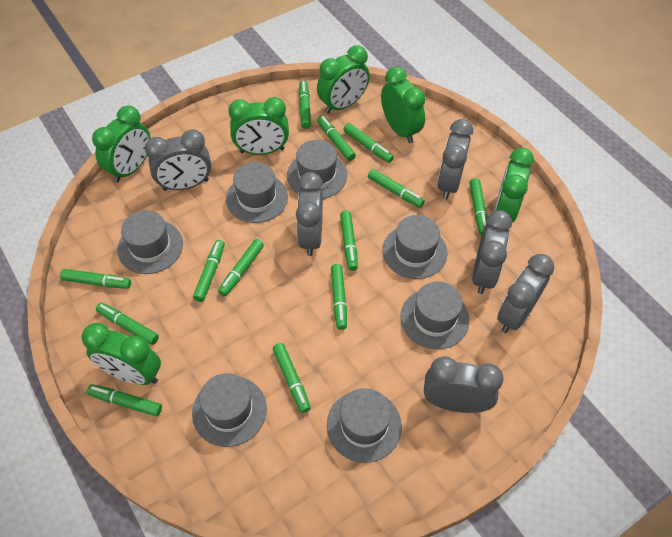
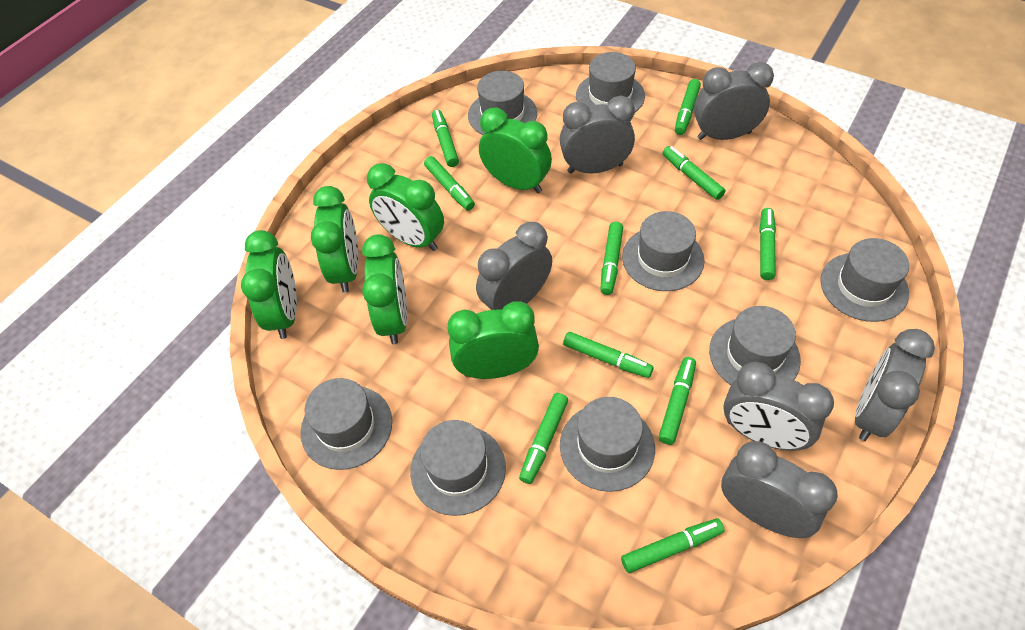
green marker: 13 -> 10
grey hat: 7 -> 8

